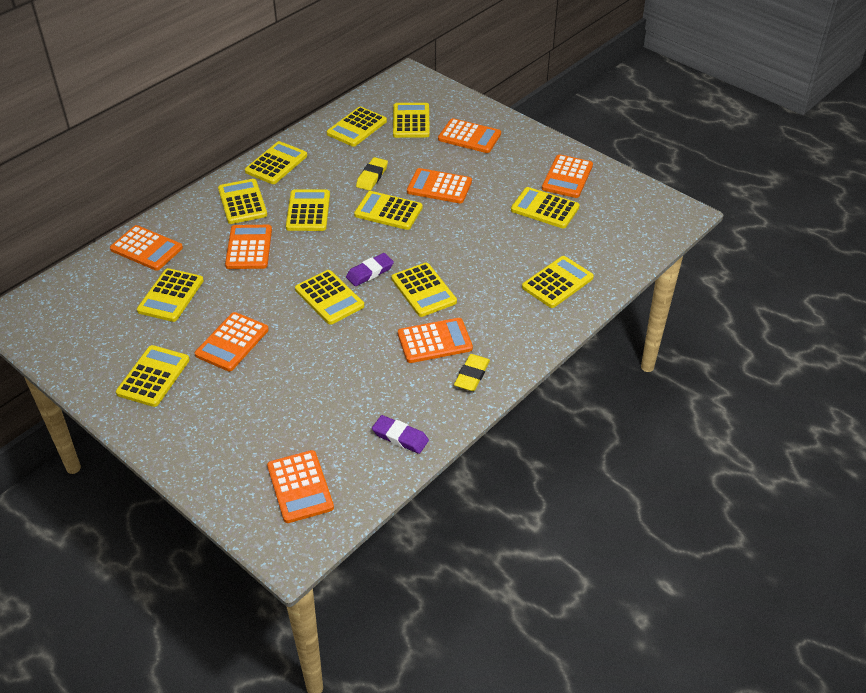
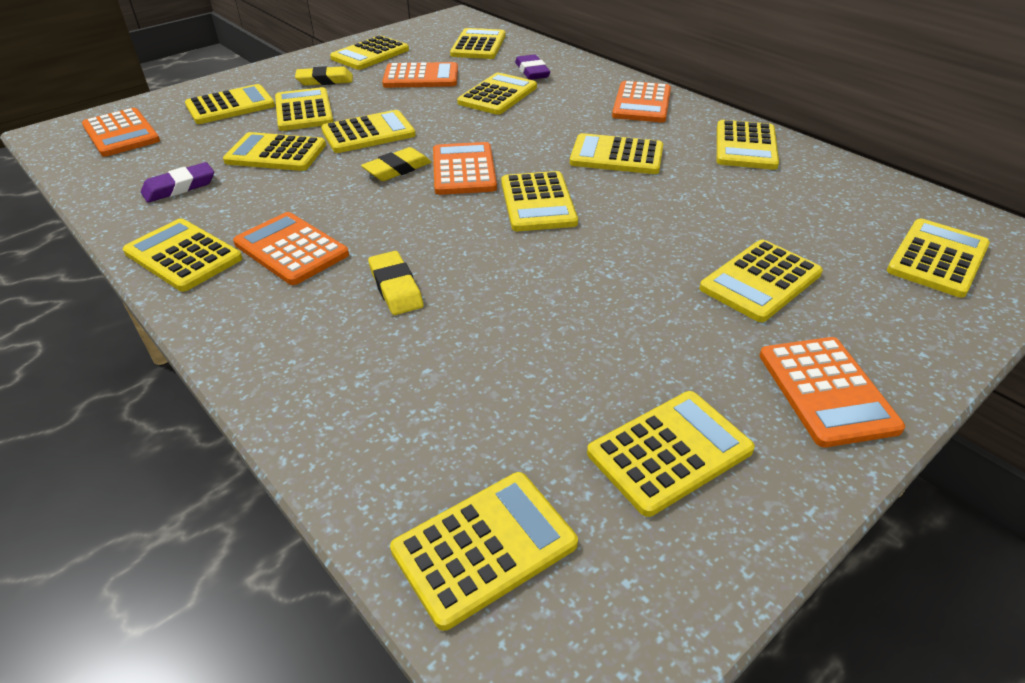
orange calculator: 8 -> 6
yellow calculator: 12 -> 15
yellow eraser: 2 -> 3

